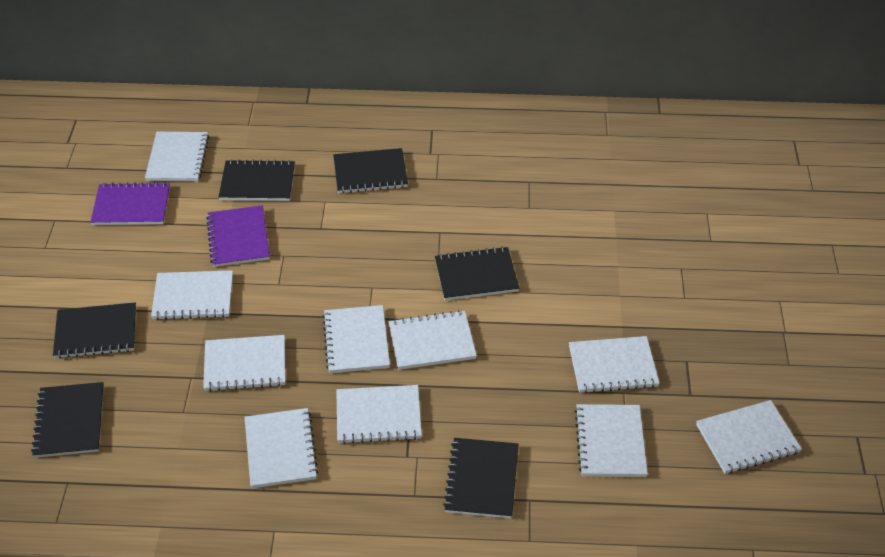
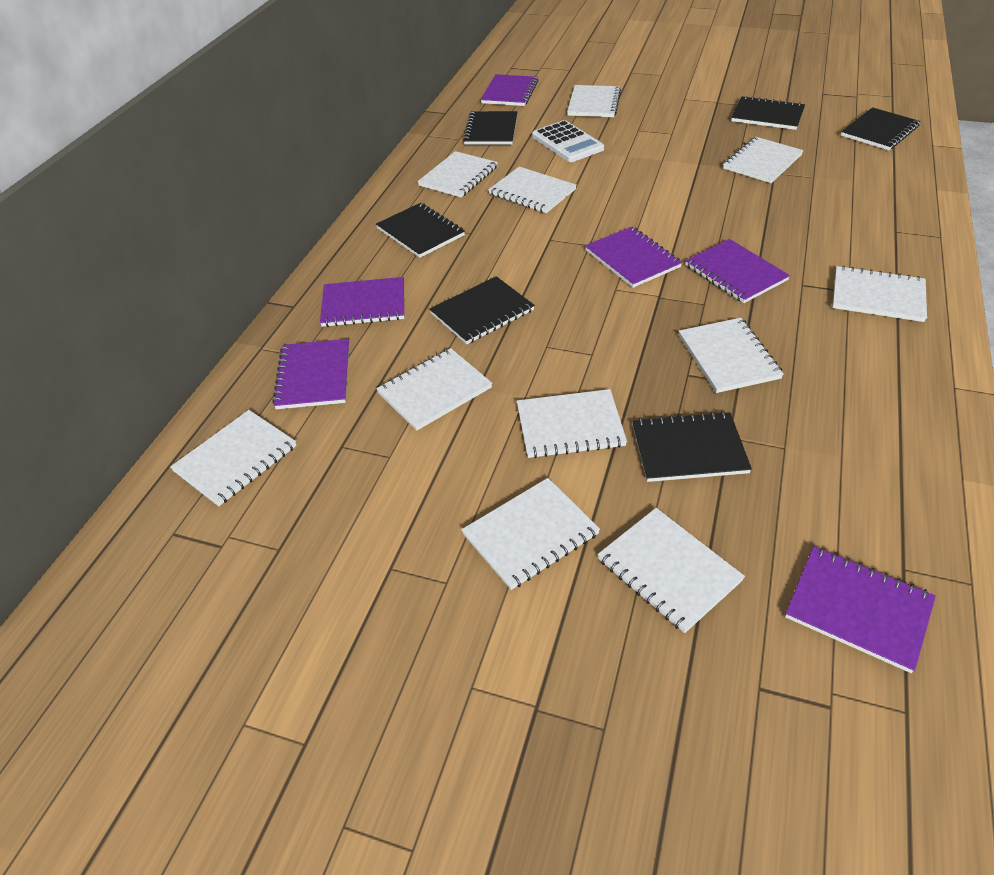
purple notebook: 2 -> 6
white calculator: 0 -> 1
white notebook: 10 -> 11

